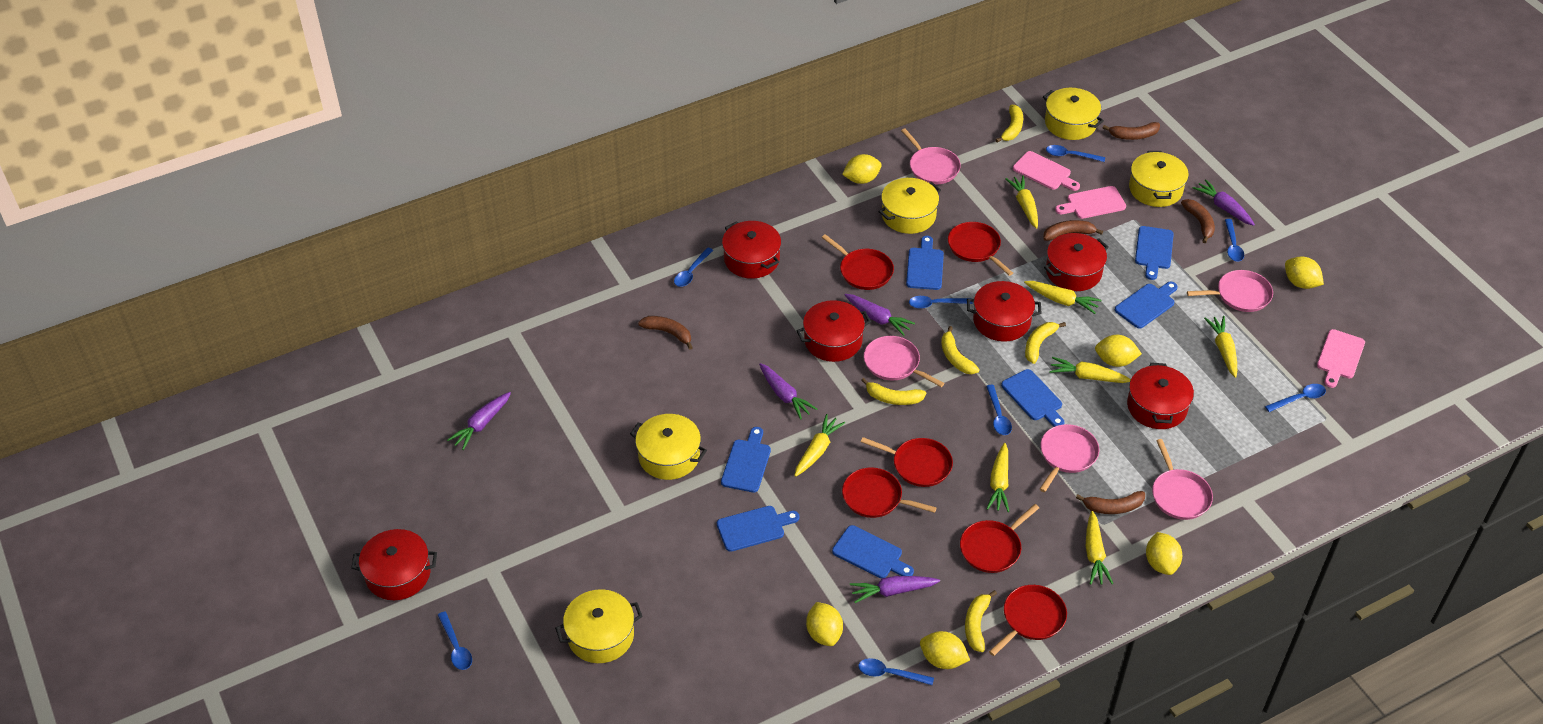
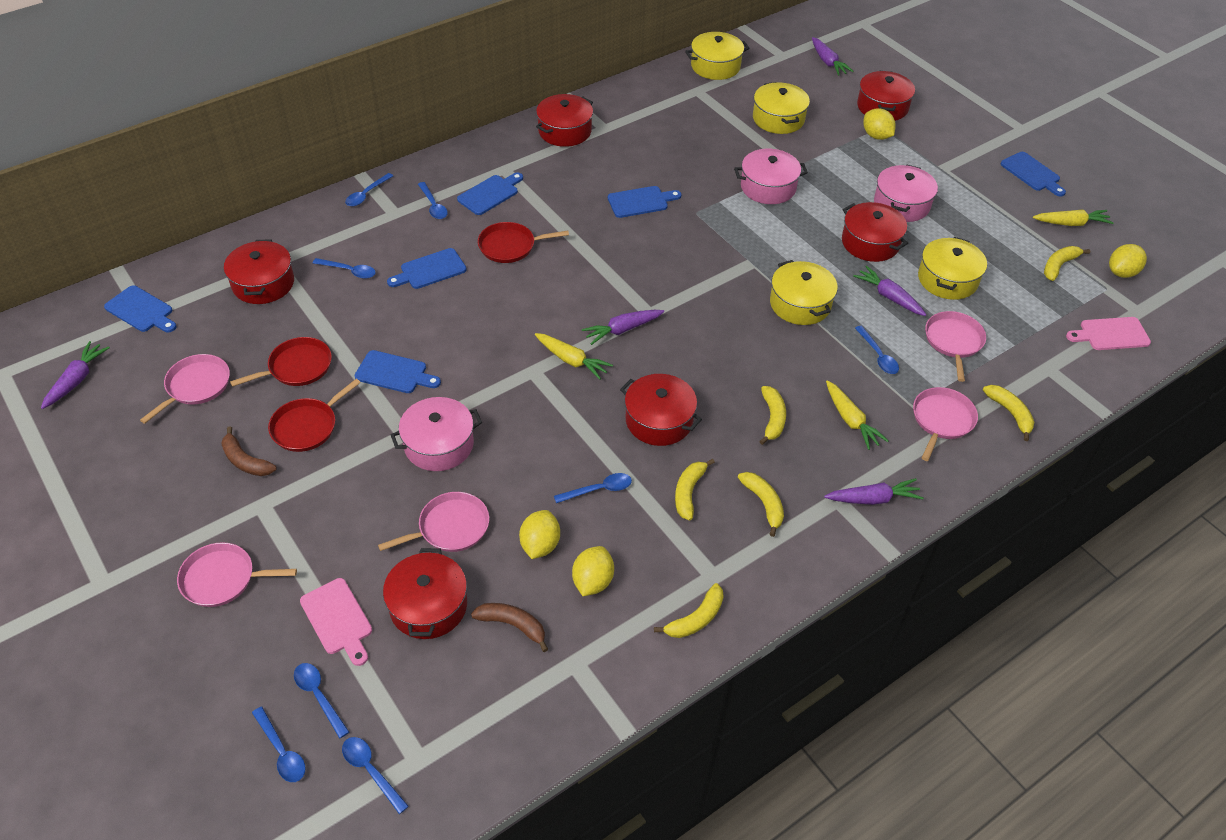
blue cutting board: 7 -> 6
brown banana: 5 -> 2
pink cutting board: 3 -> 2
pink pot: 0 -> 3
red pan: 6 -> 3
yellow banana: 5 -> 6
yellow carrot: 7 -> 3
yellow lemon: 6 -> 4
yellow pot: 5 -> 4

